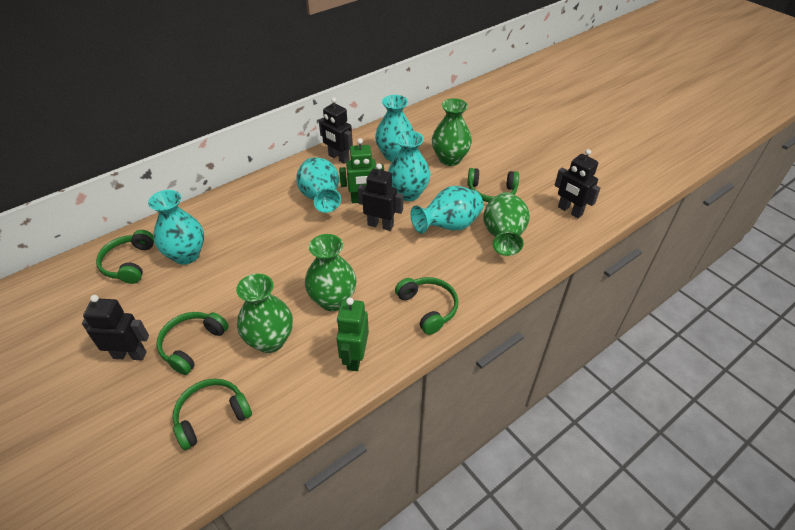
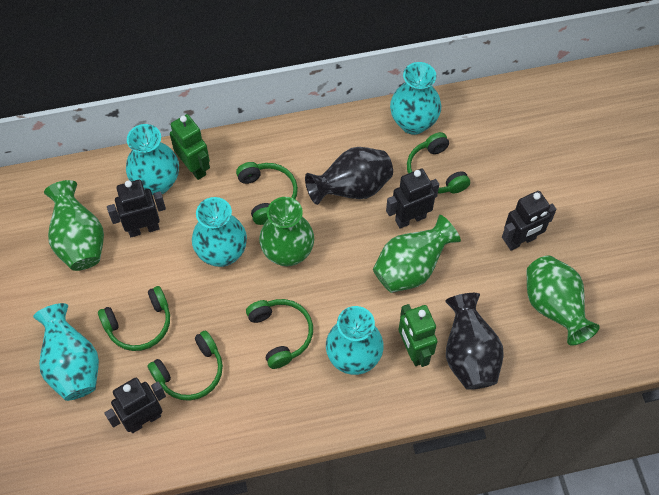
black vase: 0 -> 2

